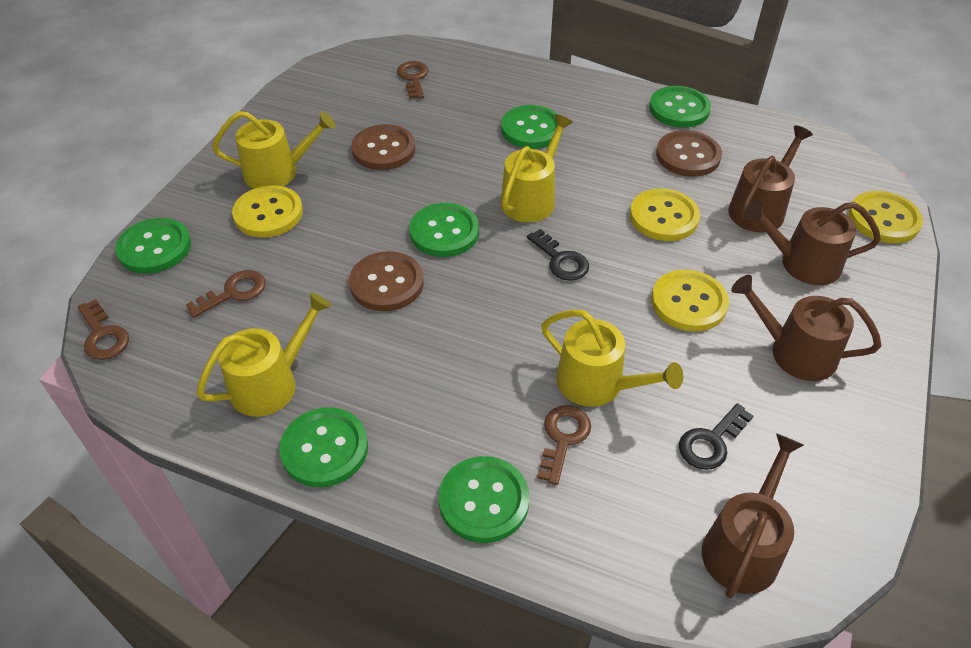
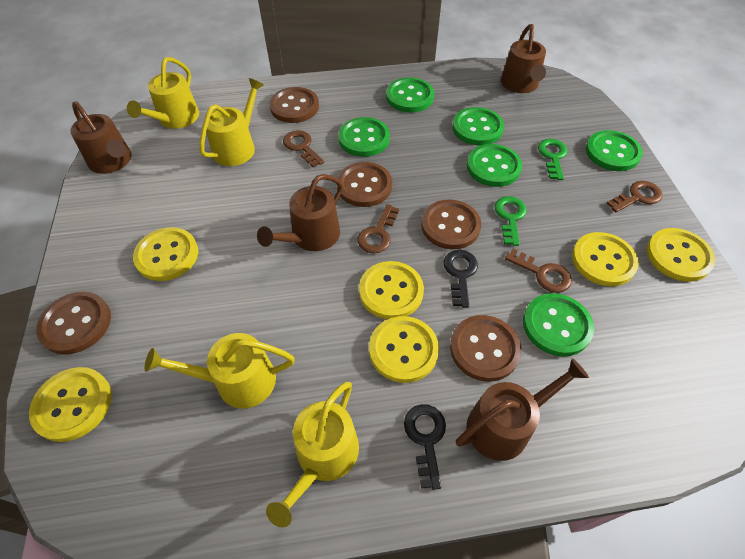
brown button: 3 -> 5
green key: 0 -> 2
yellow button: 4 -> 6

